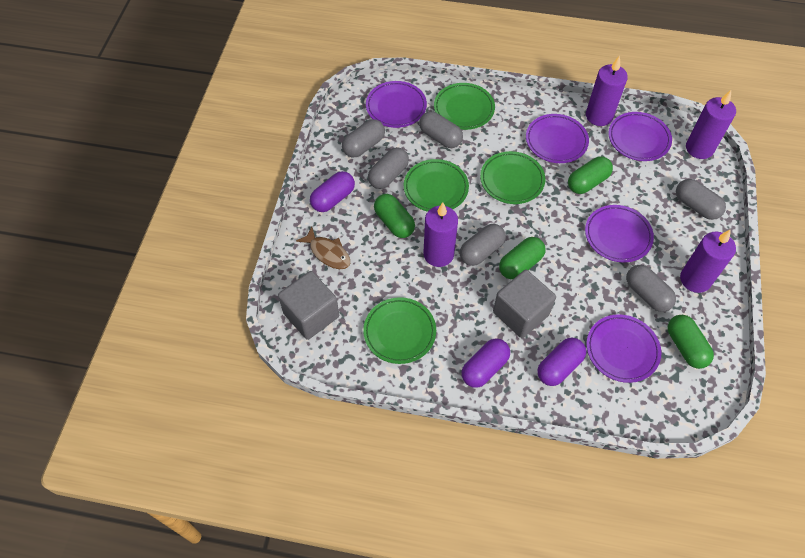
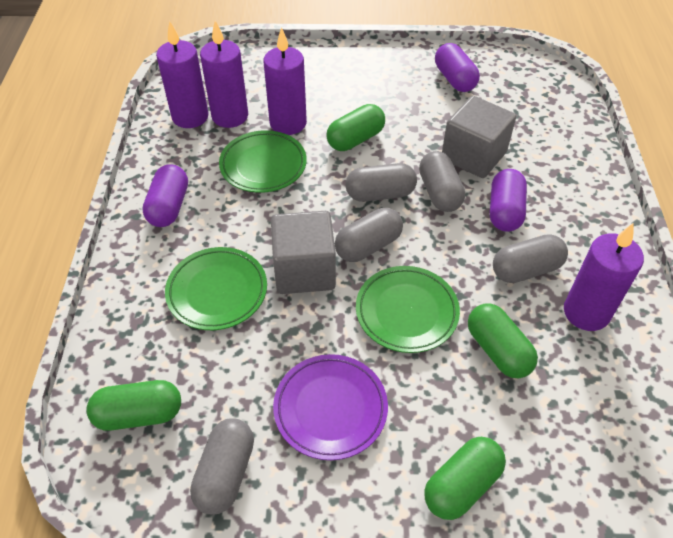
brown fish: 1 -> 0
green plate: 4 -> 3
grey capsule: 6 -> 5
purple plate: 5 -> 1

